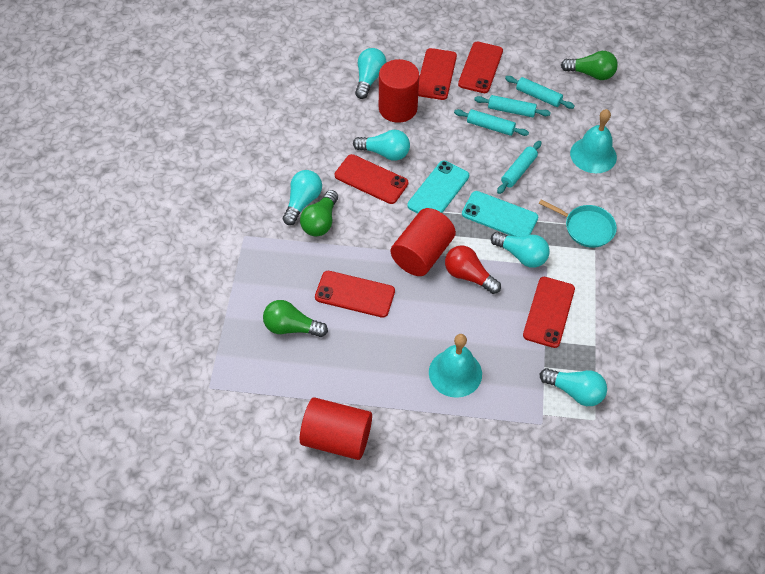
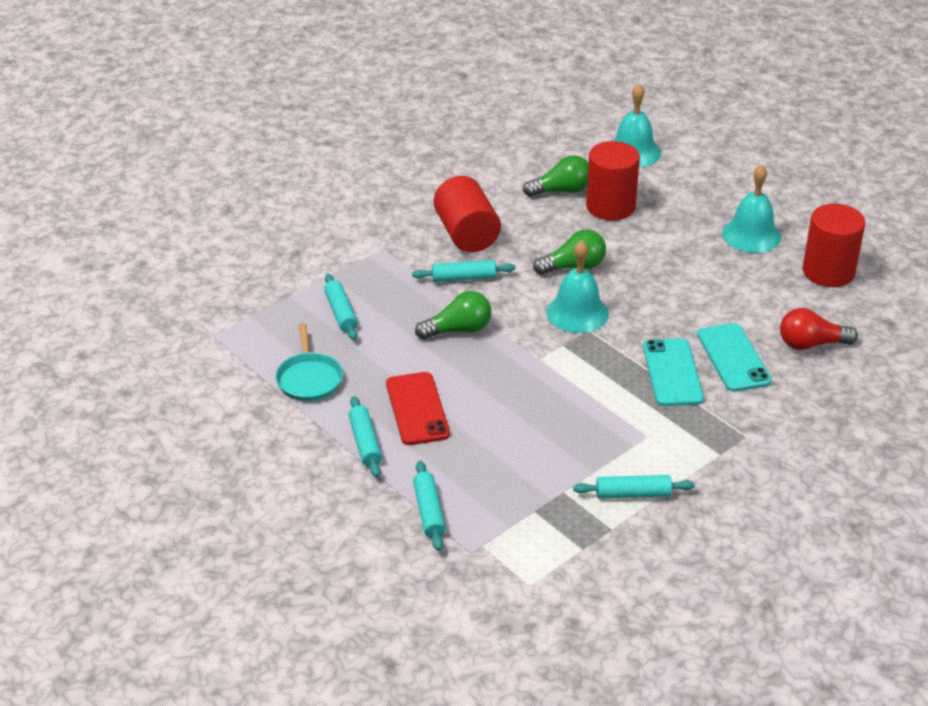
red phone: 5 -> 1
turquoise bell: 2 -> 3
turquoise light bulb: 5 -> 0
turquoise rolling pin: 4 -> 5

